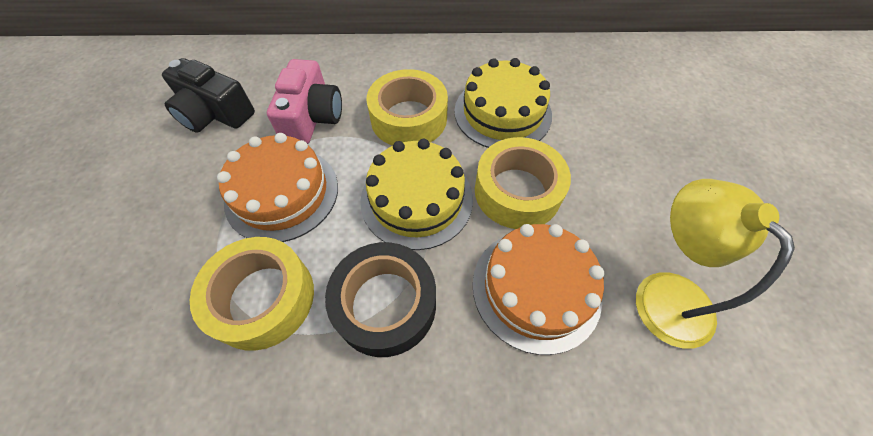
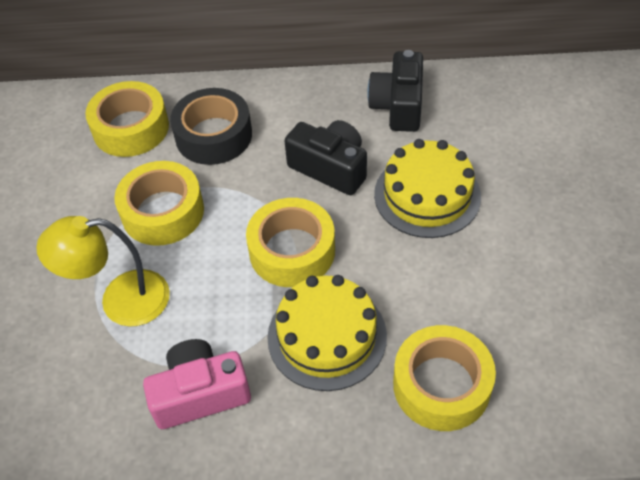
black camera: 1 -> 2
orange cake: 2 -> 0
yellow tape: 3 -> 4

